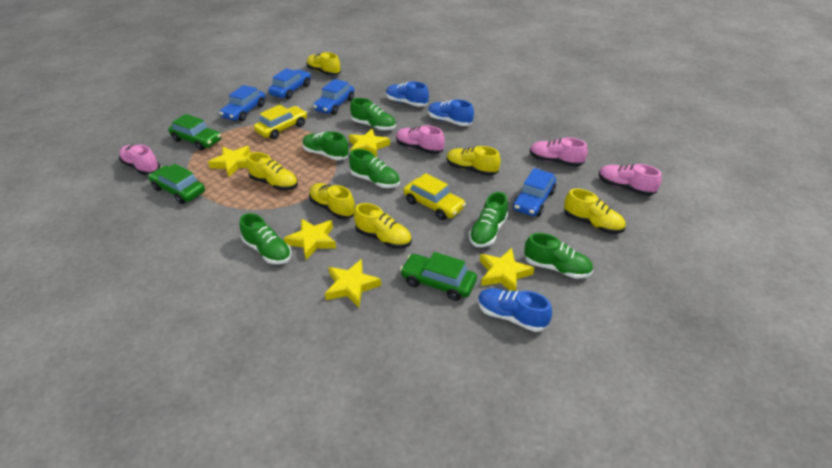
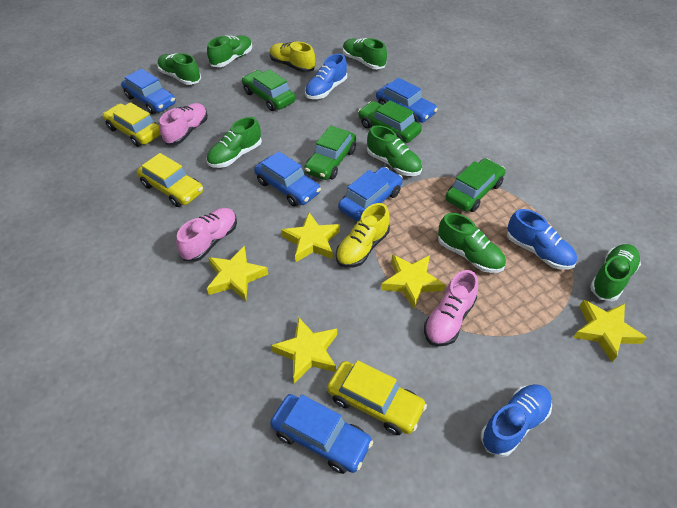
blue car: 4 -> 5
green car: 3 -> 4
green shoe: 6 -> 7
pink shoe: 4 -> 3
yellow car: 2 -> 3
yellow shoe: 6 -> 2

